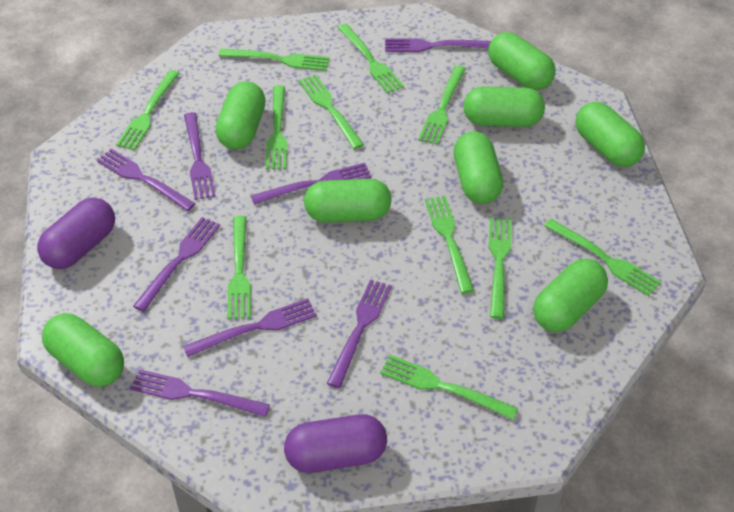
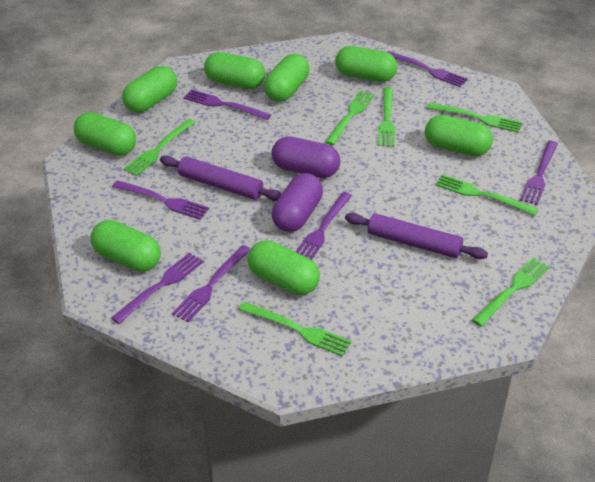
green fork: 11 -> 7
purple fork: 8 -> 7
purple rolling pin: 0 -> 2

